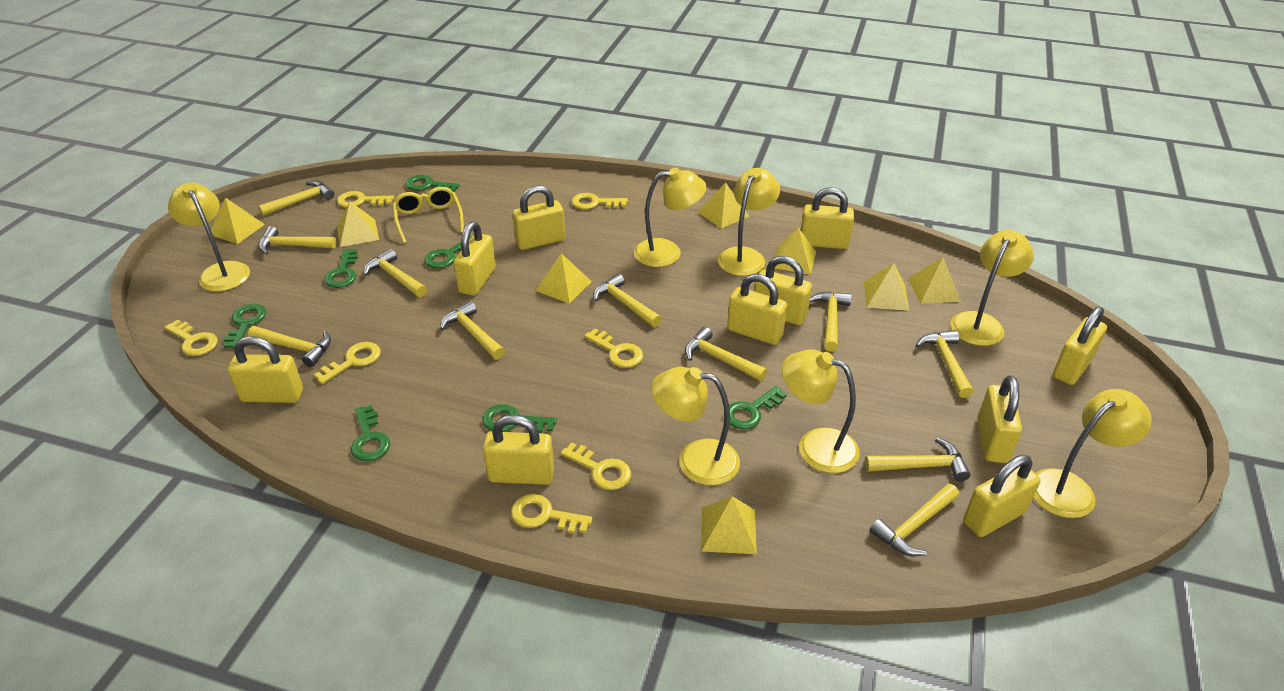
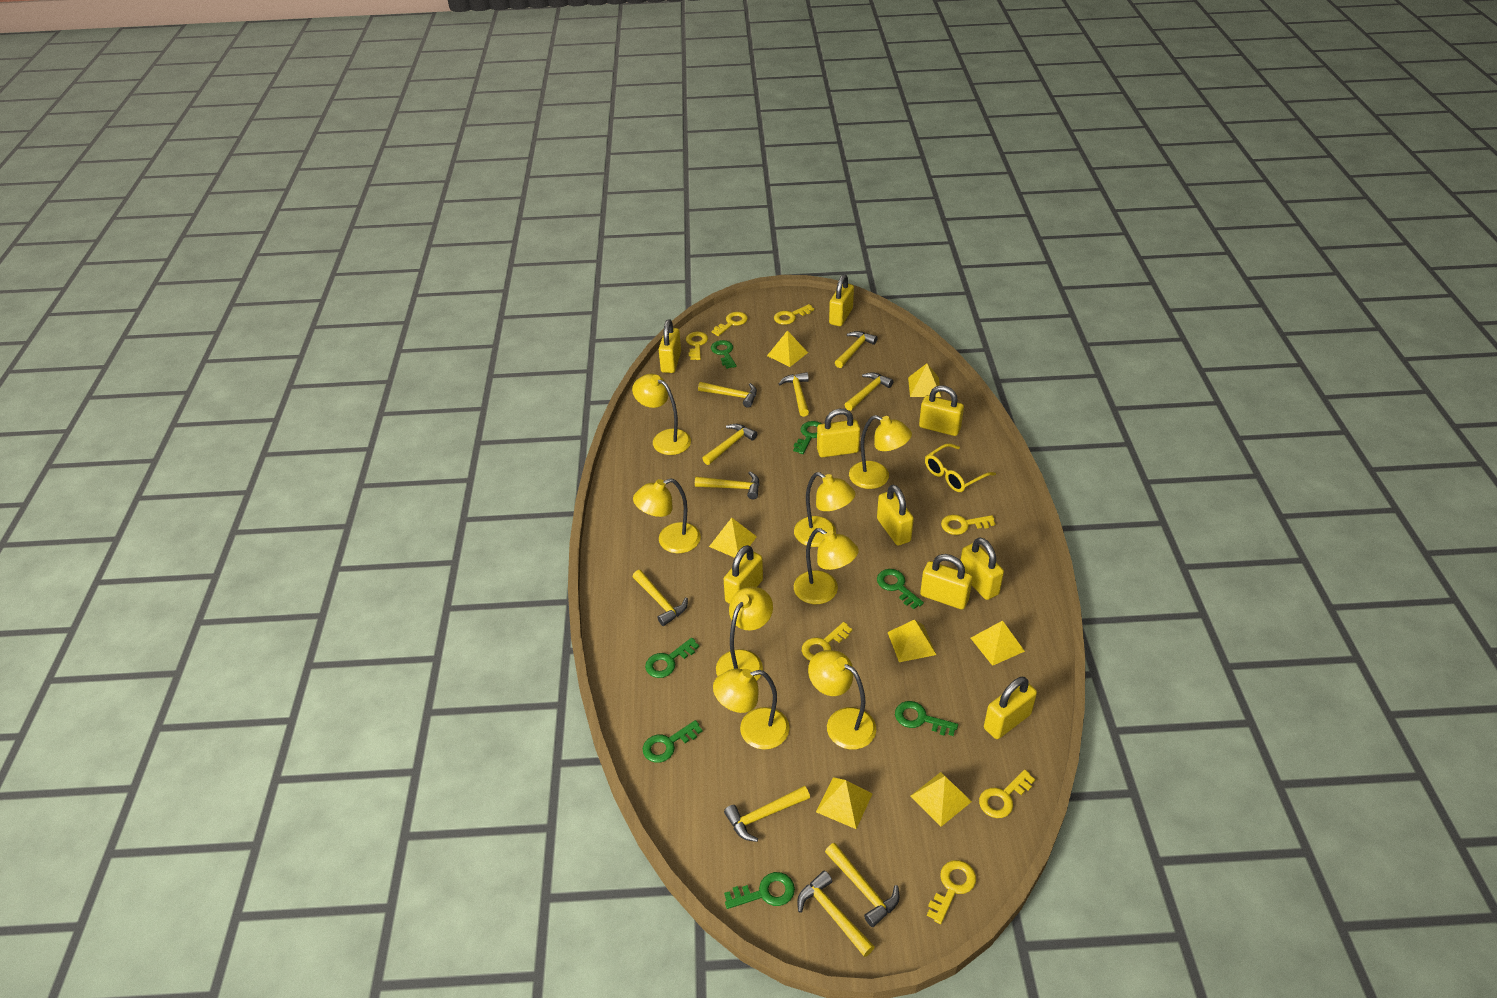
yellow hammer: 11 -> 10
yellow lamp: 7 -> 8
yellow padlock: 10 -> 9
yellow pyramid: 8 -> 7

